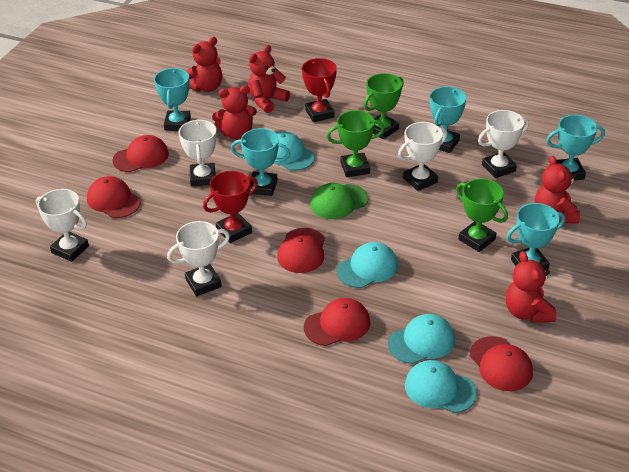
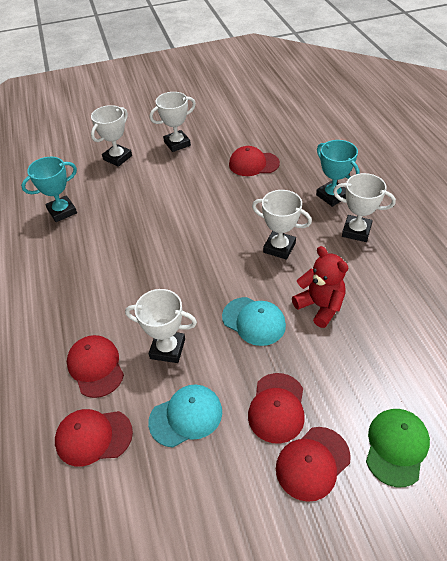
green trophy: 3 -> 0
red teddy bear: 5 -> 1
red trophy: 2 -> 0
turquoise cap: 4 -> 2
turquoise trophy: 5 -> 2

